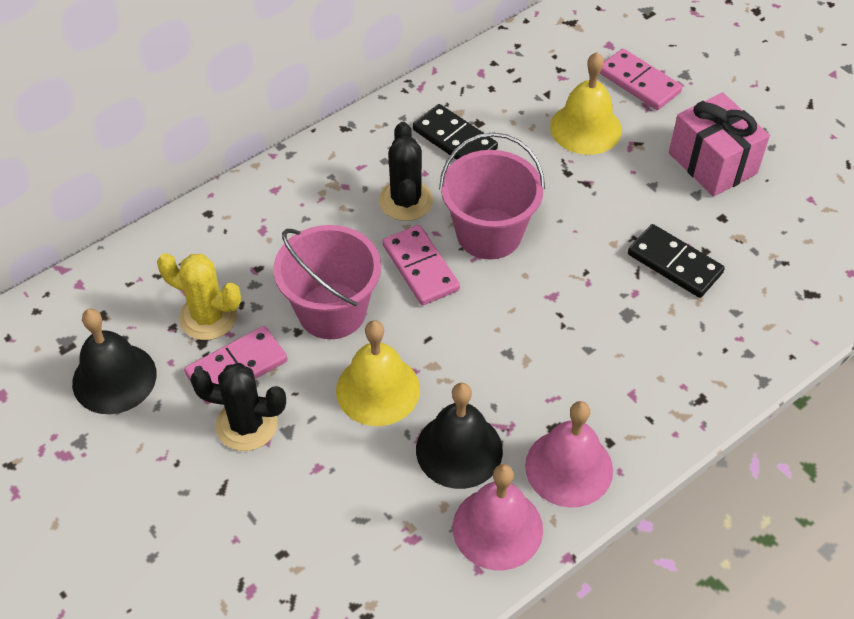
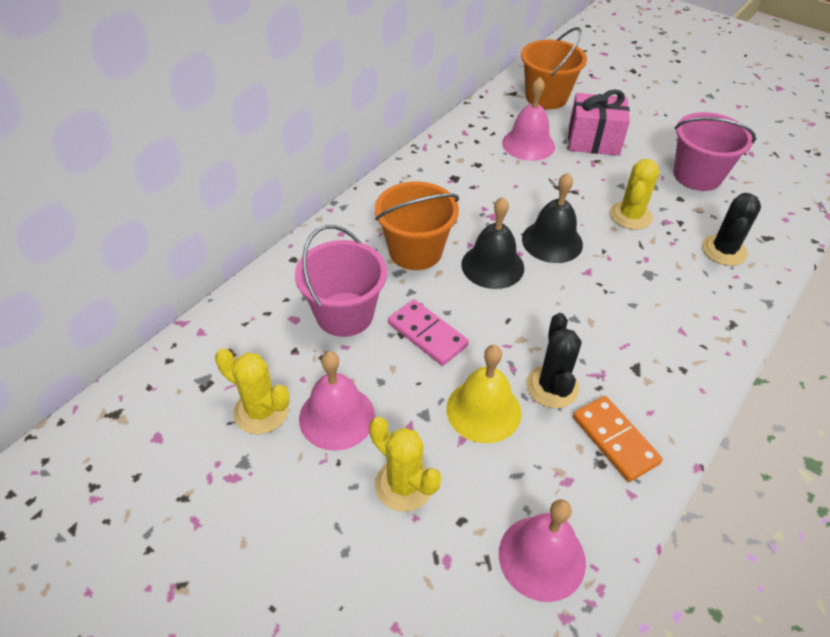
black domino: 2 -> 0
orange bucket: 0 -> 2
orange domino: 0 -> 1
pink bell: 2 -> 3
pink domino: 3 -> 1
yellow bell: 2 -> 1
yellow cactus: 1 -> 3

